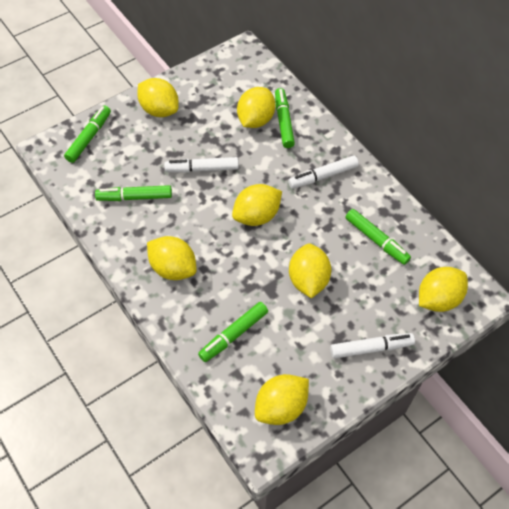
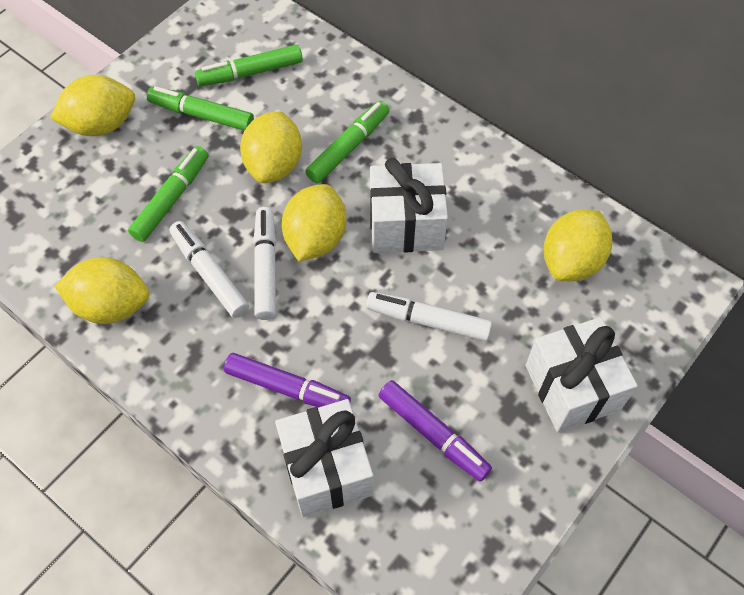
green marker: 5 -> 4
purple marker: 0 -> 2
white gift: 0 -> 3
yellow lemon: 7 -> 5

